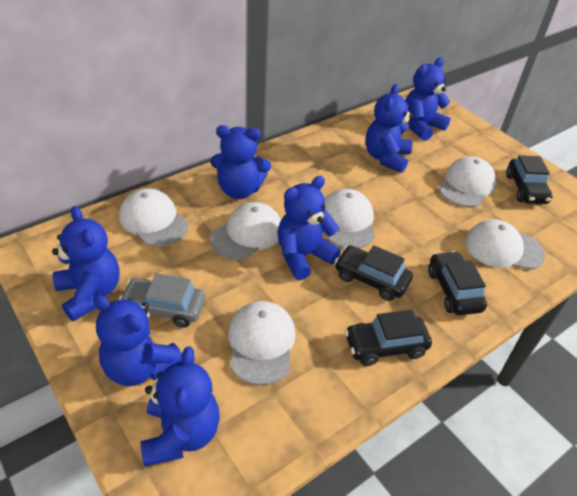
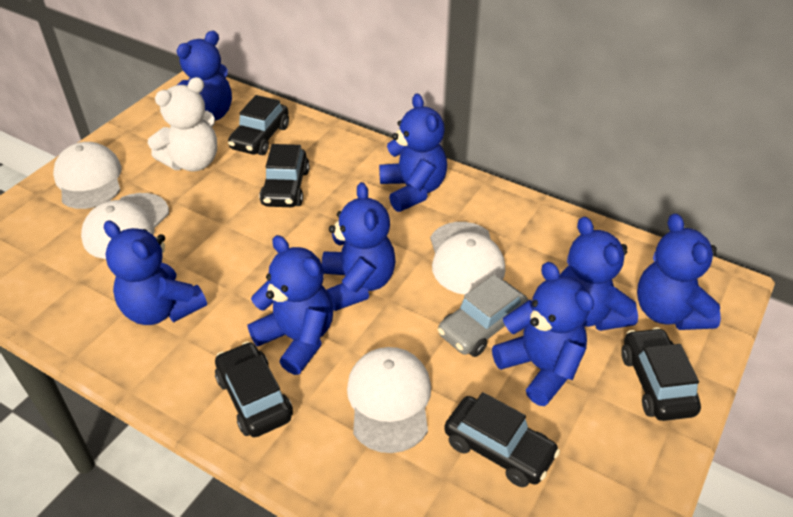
black car: 4 -> 5
blue teddy bear: 7 -> 8
white cap: 6 -> 4
white teddy bear: 0 -> 1

